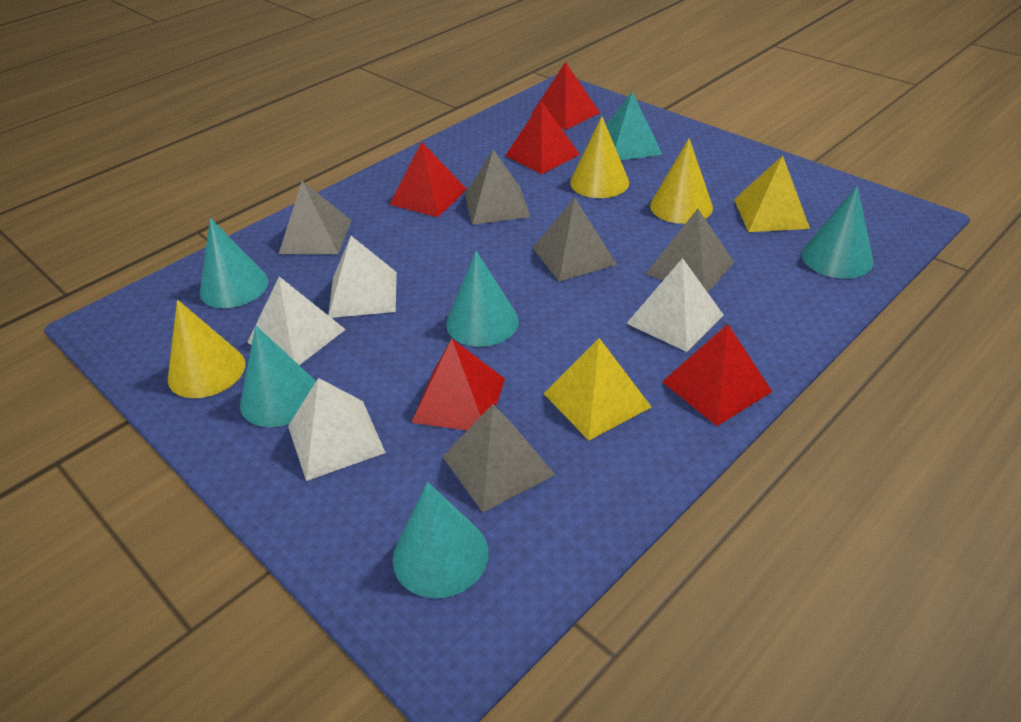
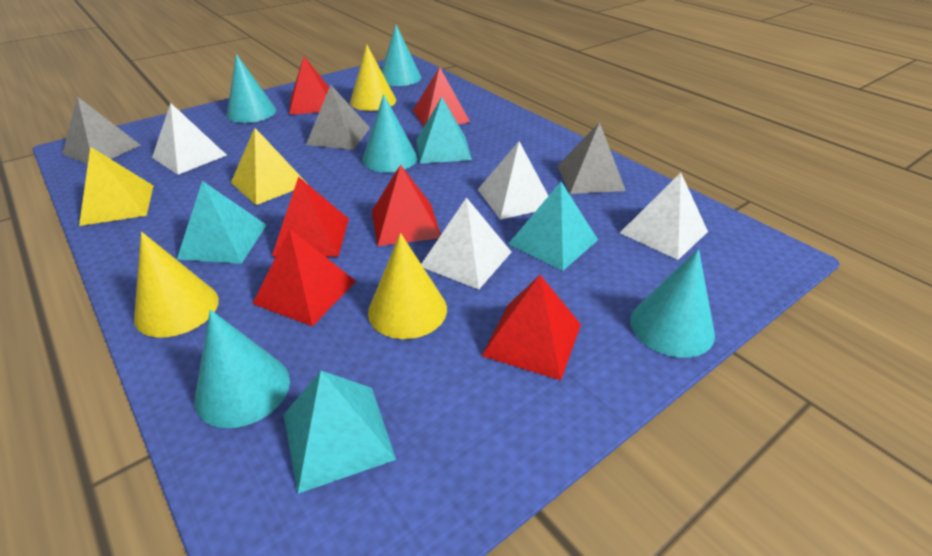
grey pyramid: 5 -> 3
red pyramid: 5 -> 6
turquoise pyramid: 1 -> 4

